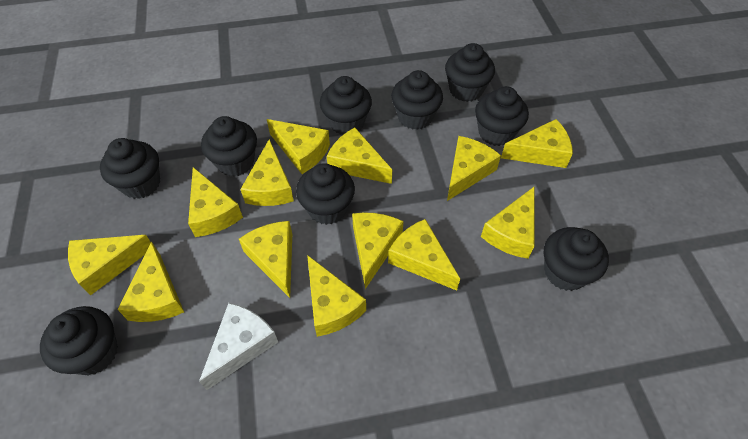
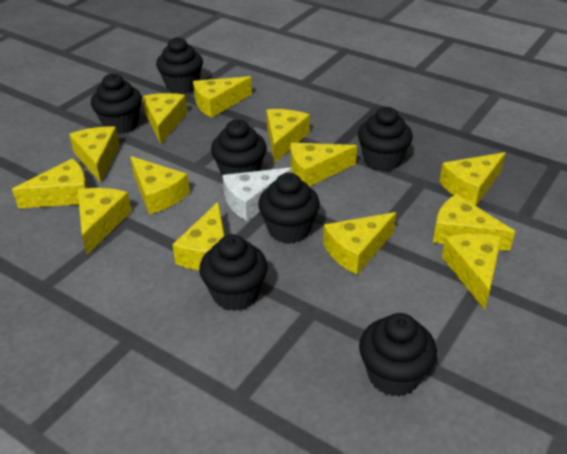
black cupcake: 9 -> 7

